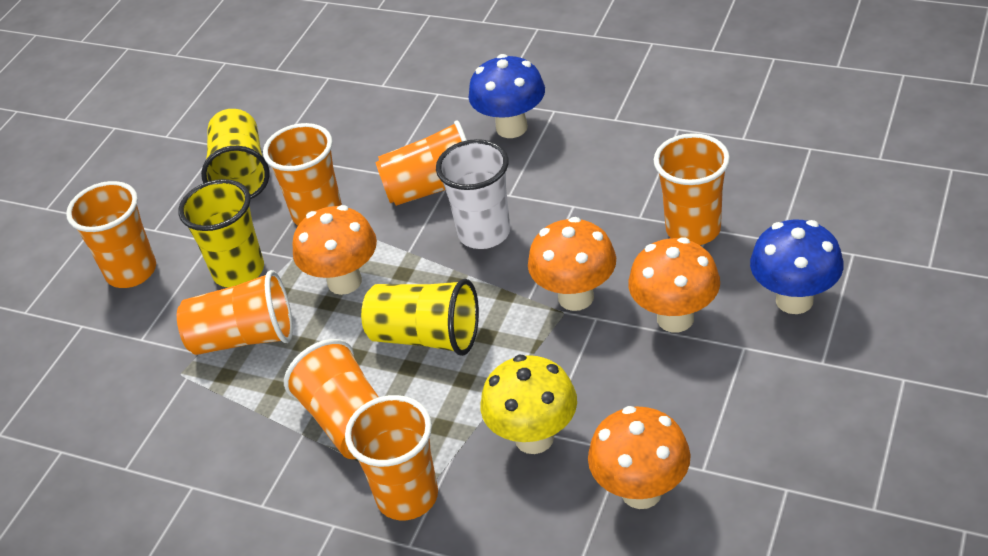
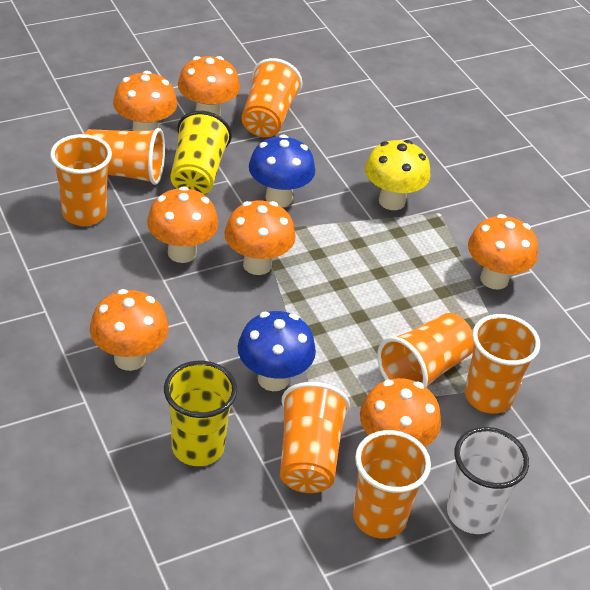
orange mushroom: 4 -> 7
yellow cup: 3 -> 2

